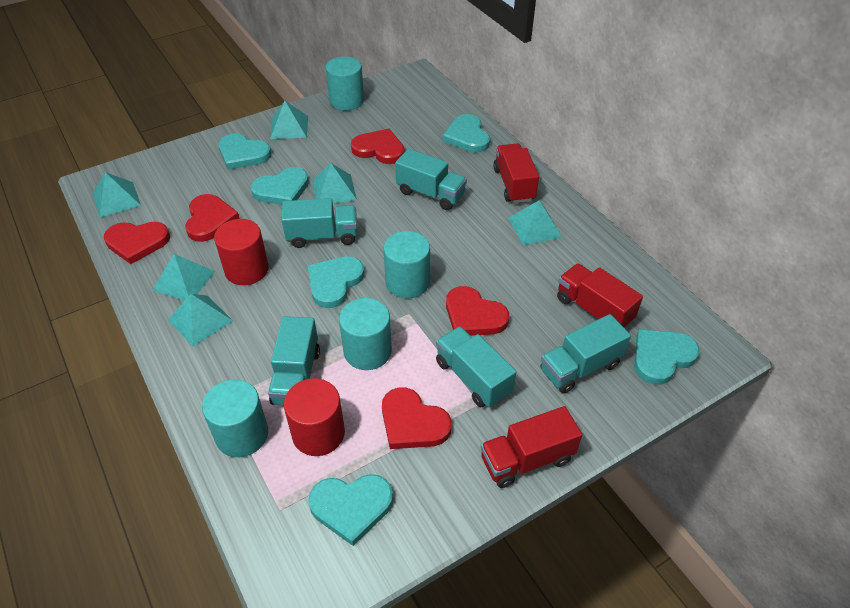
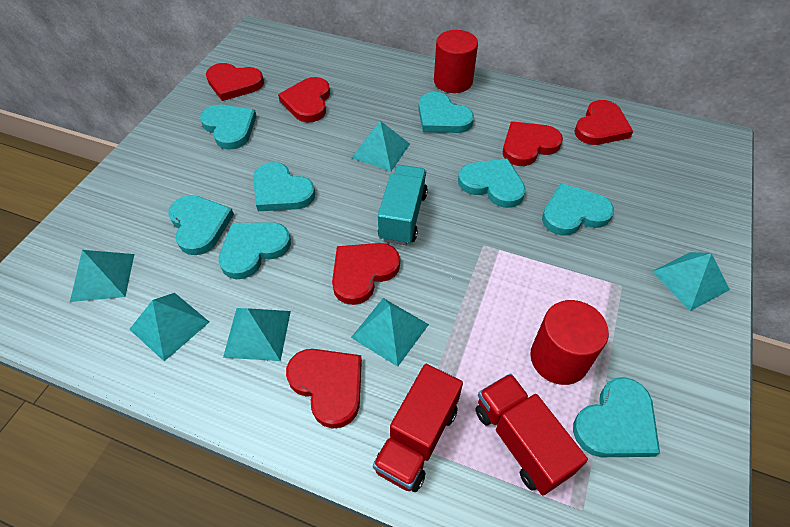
red heart: 5 -> 6
red truck: 3 -> 2
turquoise cylinder: 4 -> 0
turquoise heart: 6 -> 8
turquoise truck: 5 -> 1

